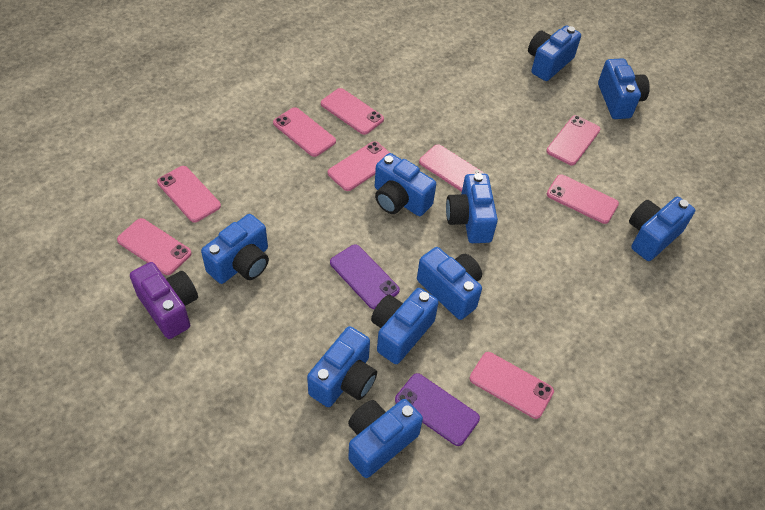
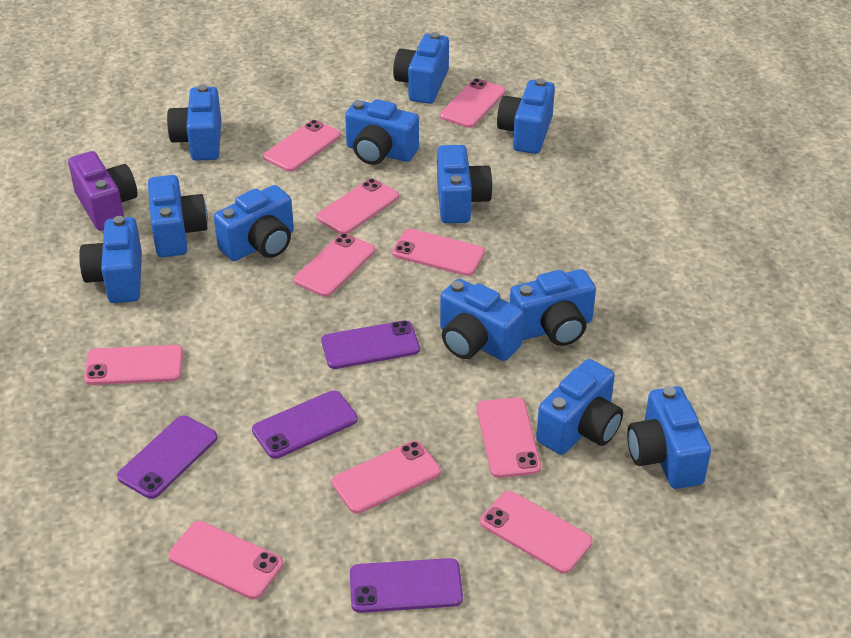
blue camera: 10 -> 12
pink phone: 9 -> 10
purple phone: 2 -> 4

